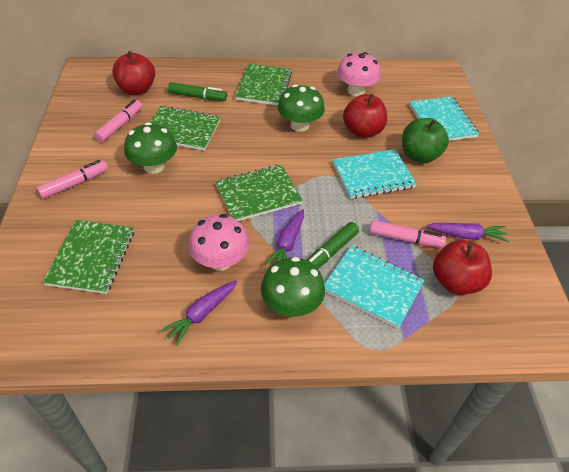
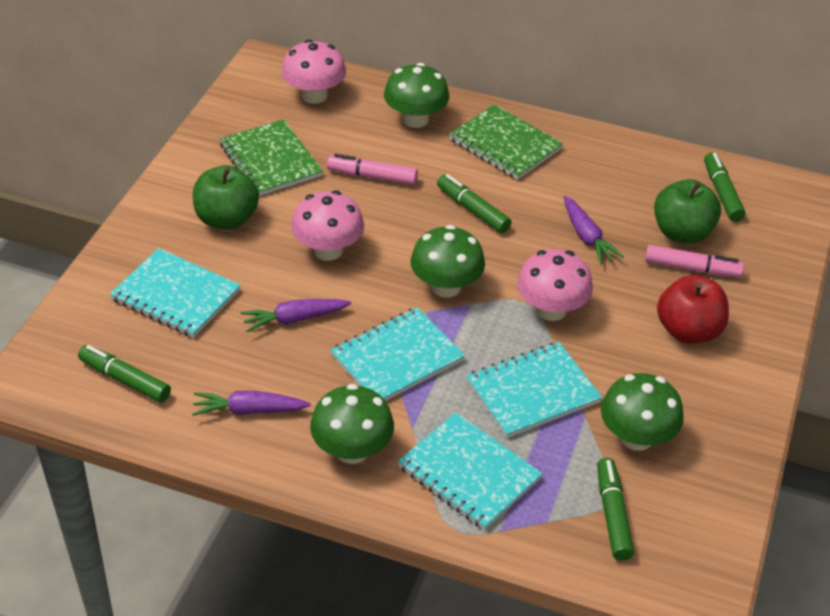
green apple: 1 -> 2
green marker: 2 -> 4
green mushroom: 3 -> 4
green notebook: 4 -> 2
pink marker: 3 -> 2
pink mushroom: 2 -> 3
red apple: 3 -> 1
turquoise notebook: 3 -> 4

